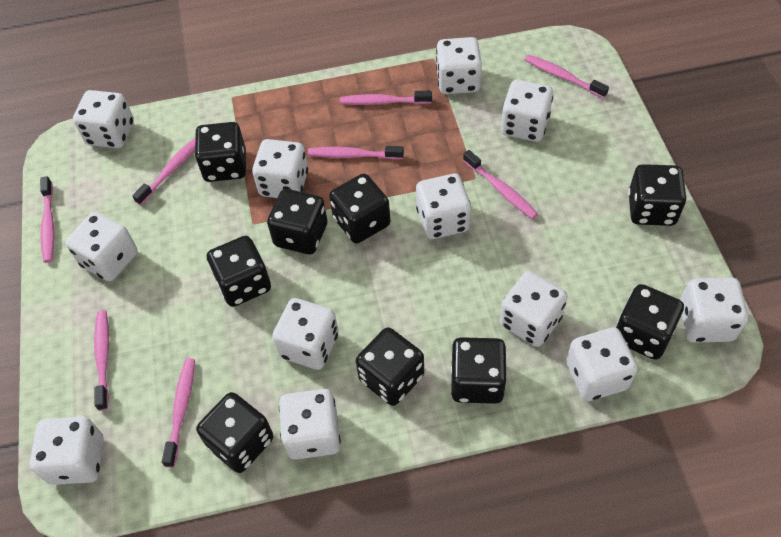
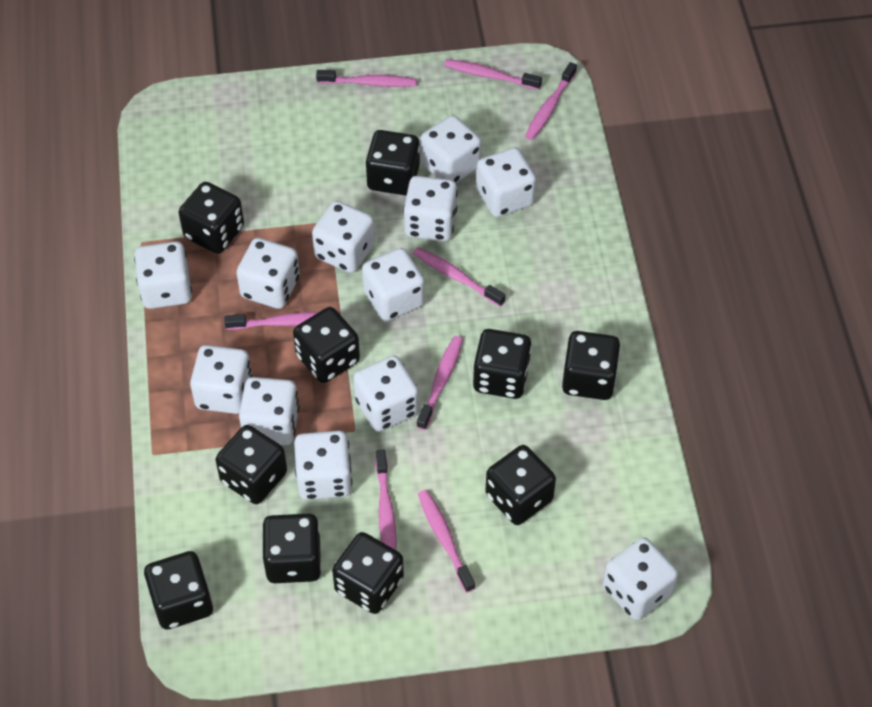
black dice: 9 -> 10

